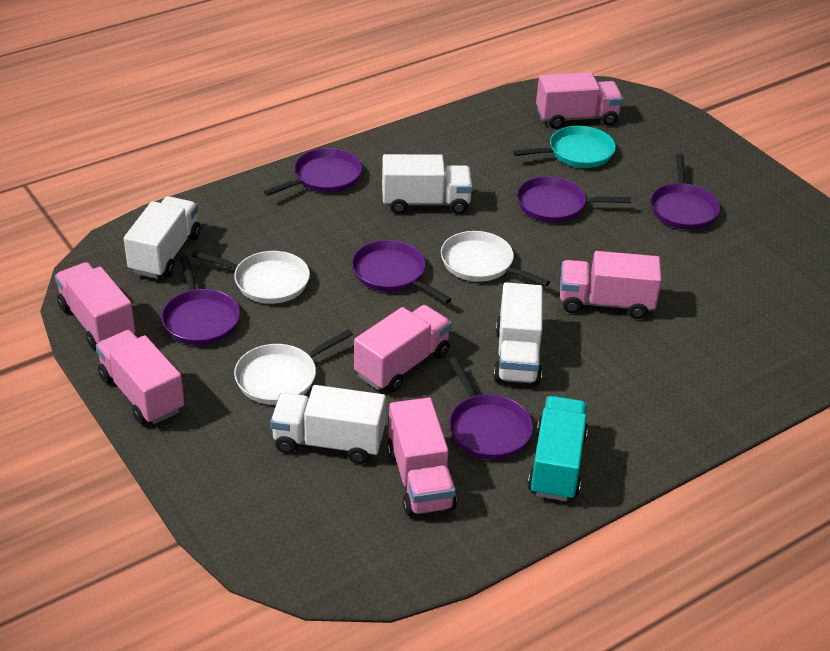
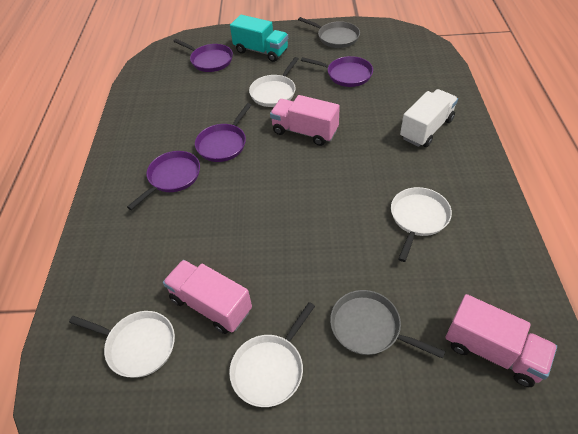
grey pan: 0 -> 2
pink truck: 6 -> 3
purple pan: 6 -> 4
turquoise pan: 1 -> 0
white pan: 3 -> 4
white truck: 4 -> 1

